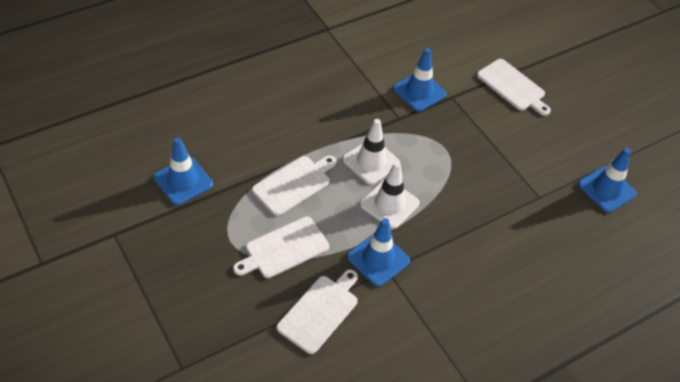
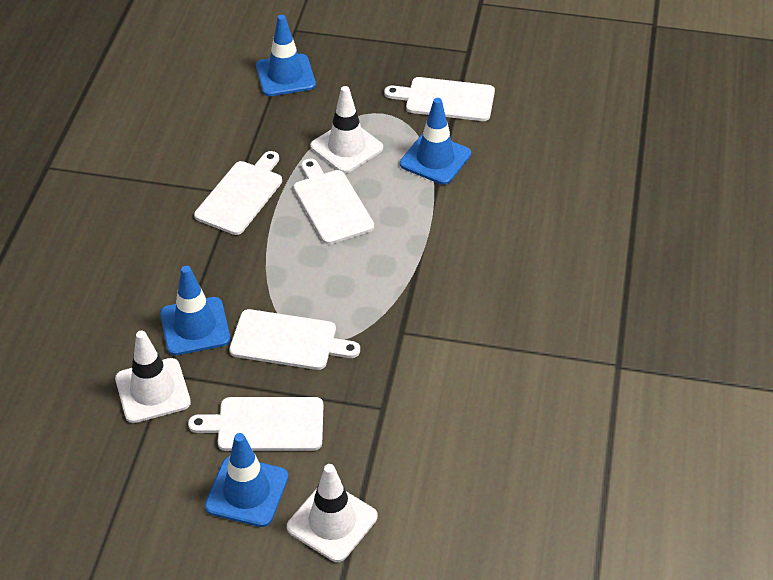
white cutting board: 4 -> 5
white traffic cone: 2 -> 3

